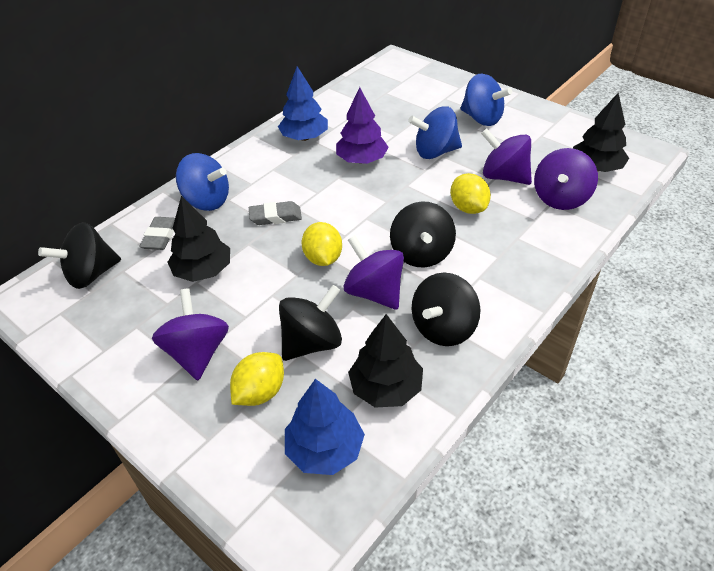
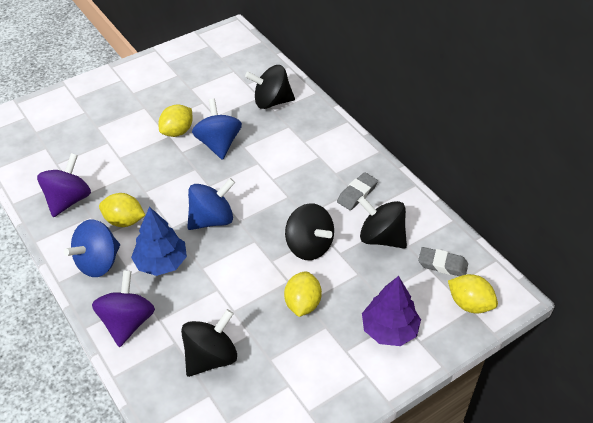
black tree: 3 -> 0
blue tree: 2 -> 1
purple spinning top: 4 -> 2
yellow lemon: 3 -> 4

